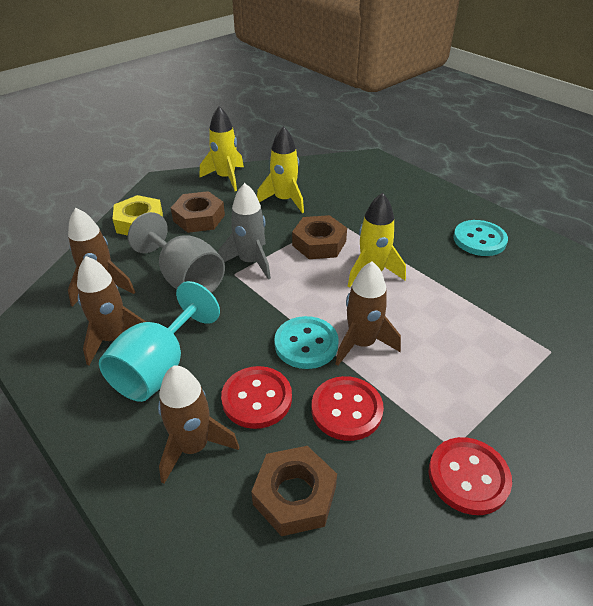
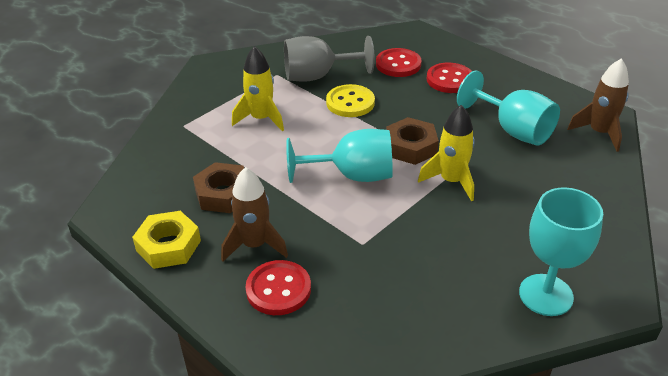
brown nut: 3 -> 2
brown rocket: 4 -> 2
grey rocket: 1 -> 0
turquoise button: 2 -> 0
turquoise goblet: 1 -> 3
yellow button: 0 -> 1
yellow rocket: 3 -> 2

